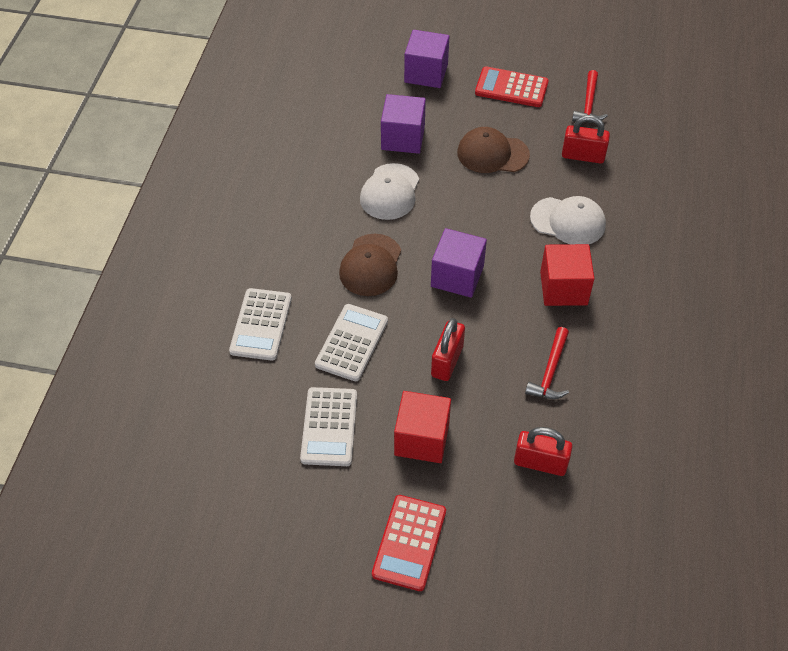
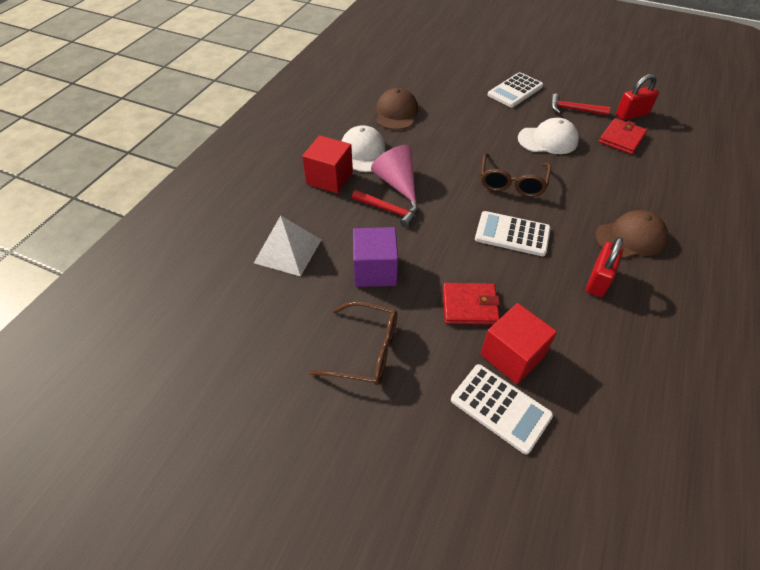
brown glasses: 0 -> 2
pink cone: 0 -> 1
purple cube: 3 -> 1
red calculator: 2 -> 0
red padlock: 3 -> 2
red wallet: 0 -> 2
white pyramid: 0 -> 1

